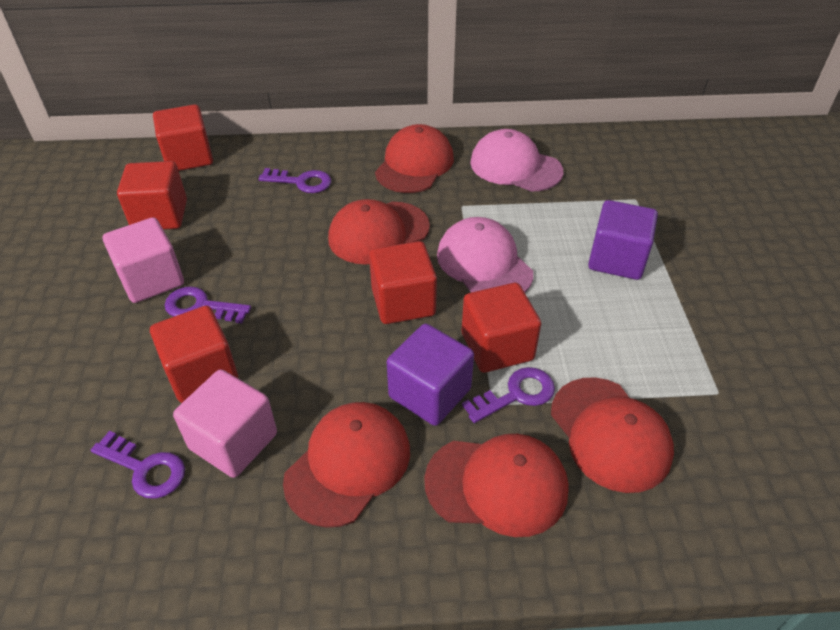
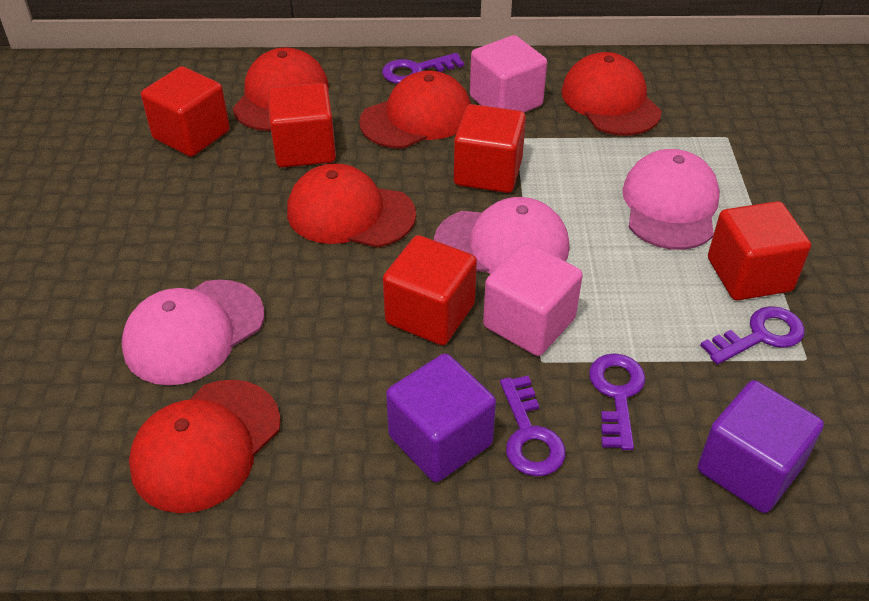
pink cap: 2 -> 3

